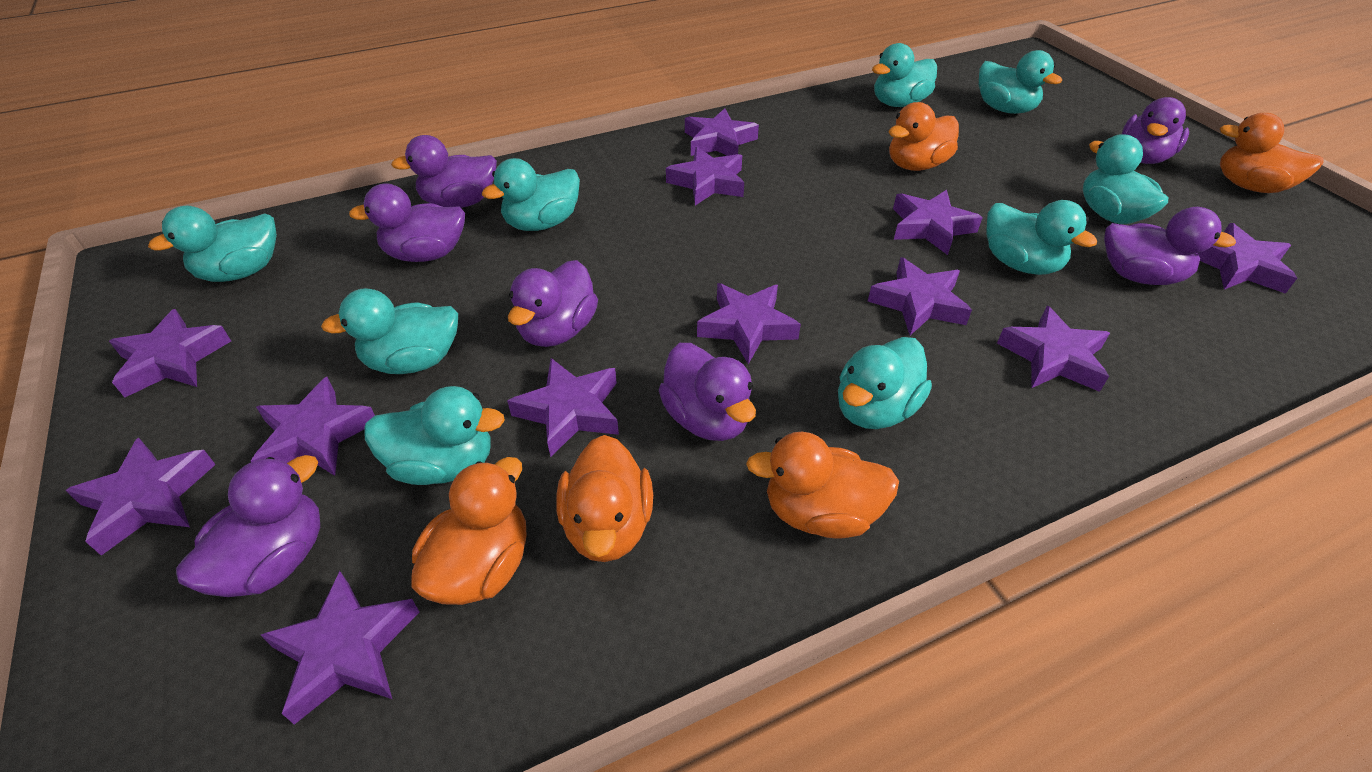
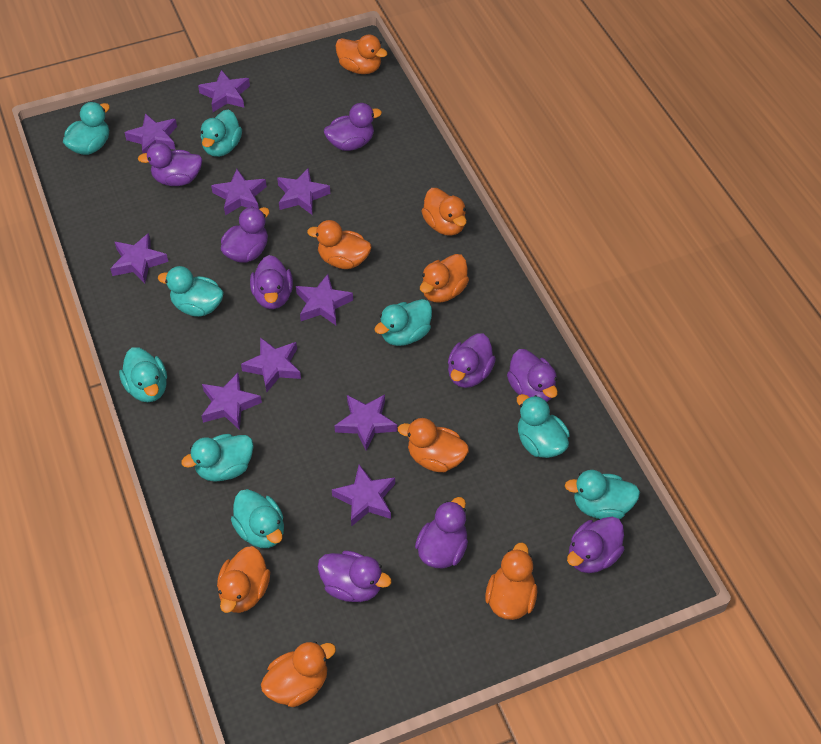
orange duck: 5 -> 8
purple duck: 7 -> 9
purple star: 12 -> 10

